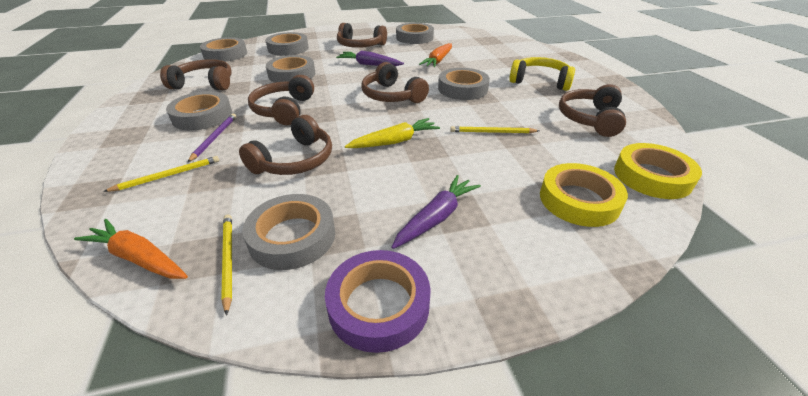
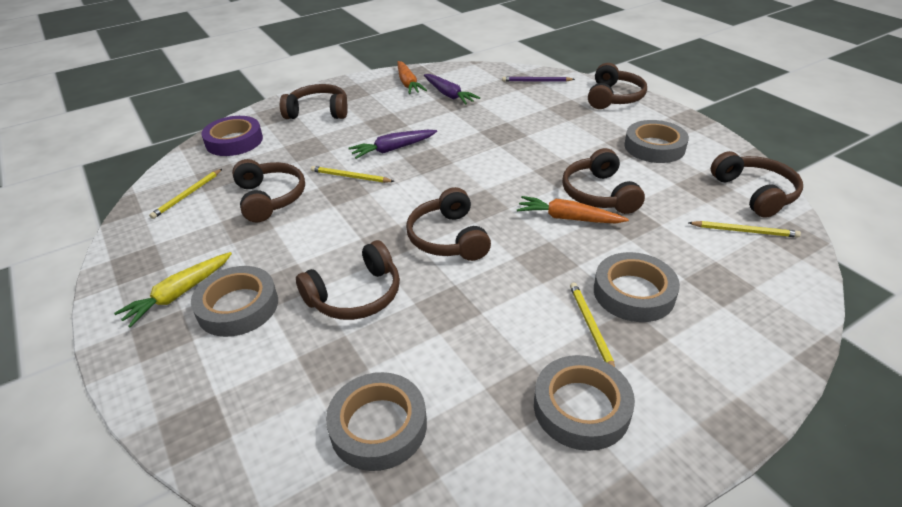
brown headphones: 6 -> 7
grey tape: 7 -> 5
yellow headphones: 1 -> 0
yellow pencil: 3 -> 4
yellow tape: 2 -> 0

